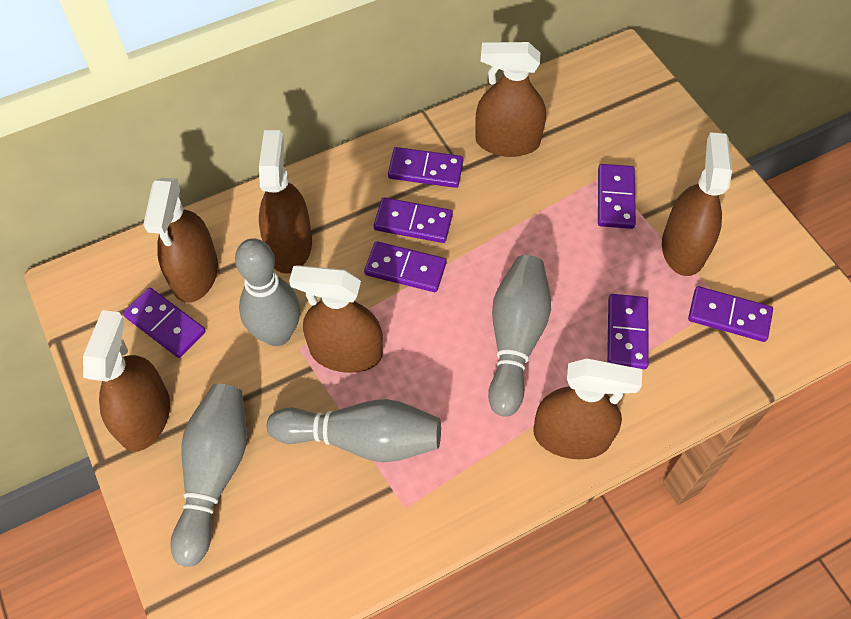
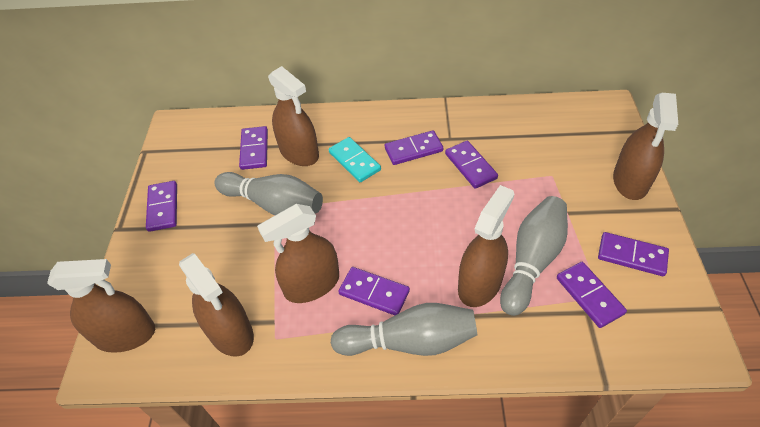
brown spray bottle: 7 -> 6
grey bowling pin: 4 -> 3
turquoise domino: 0 -> 1

